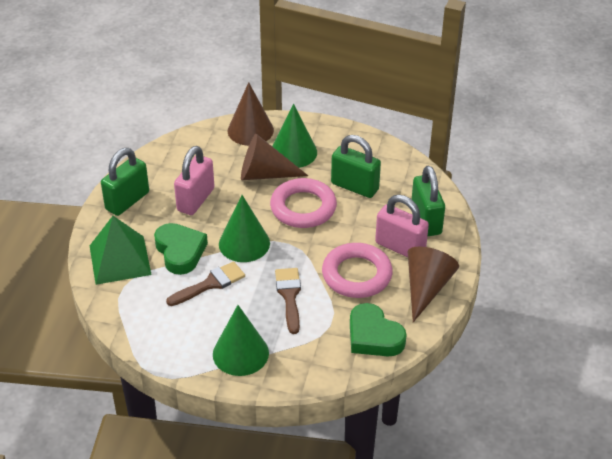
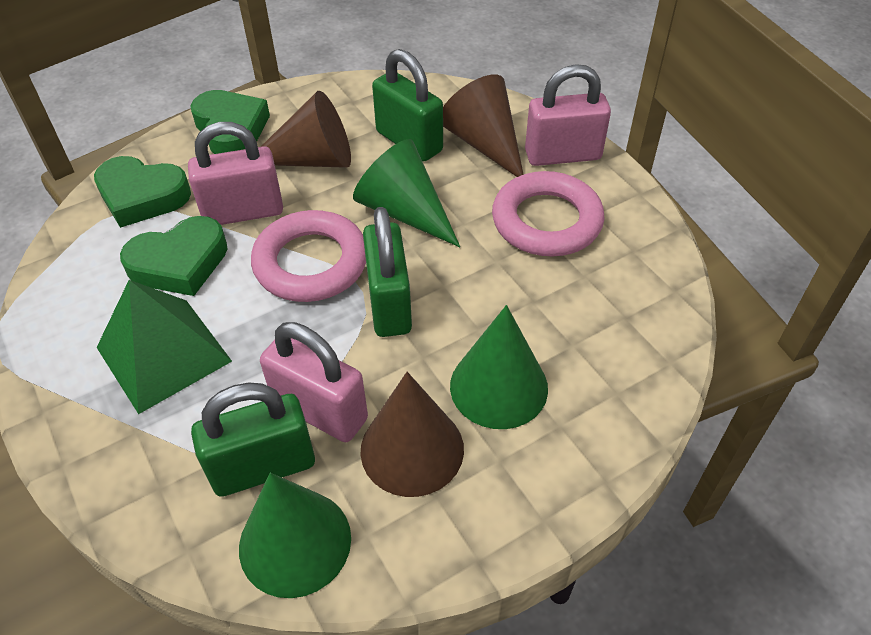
brown brush: 2 -> 0
green heart: 2 -> 3
pink padlock: 2 -> 3

